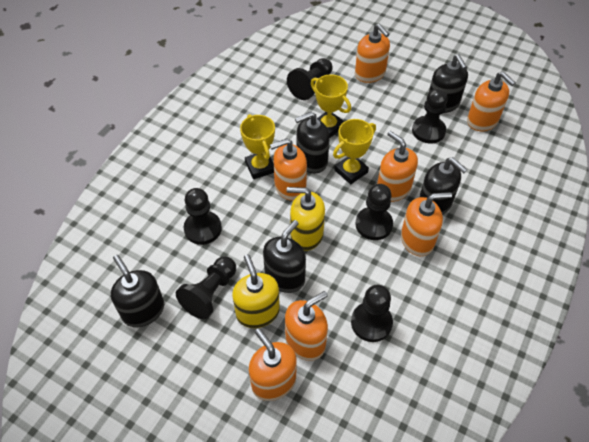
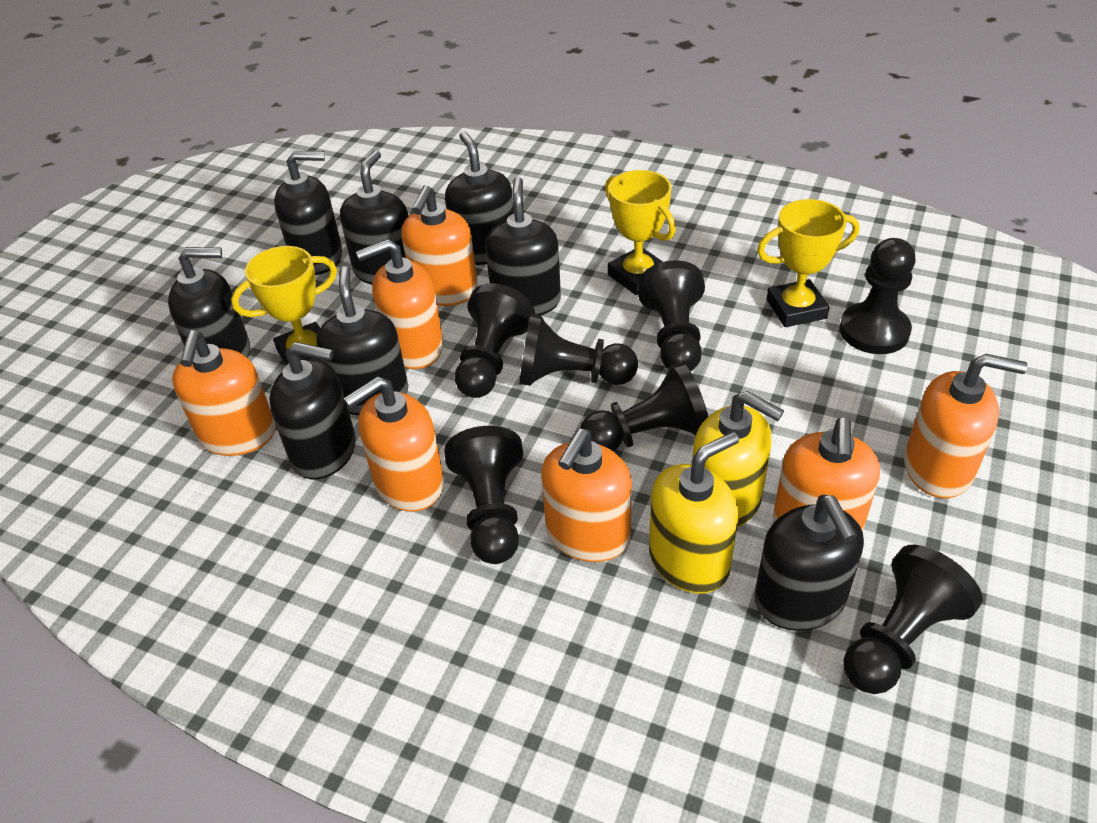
black pawn: 6 -> 7
black soap dispenser: 5 -> 8

